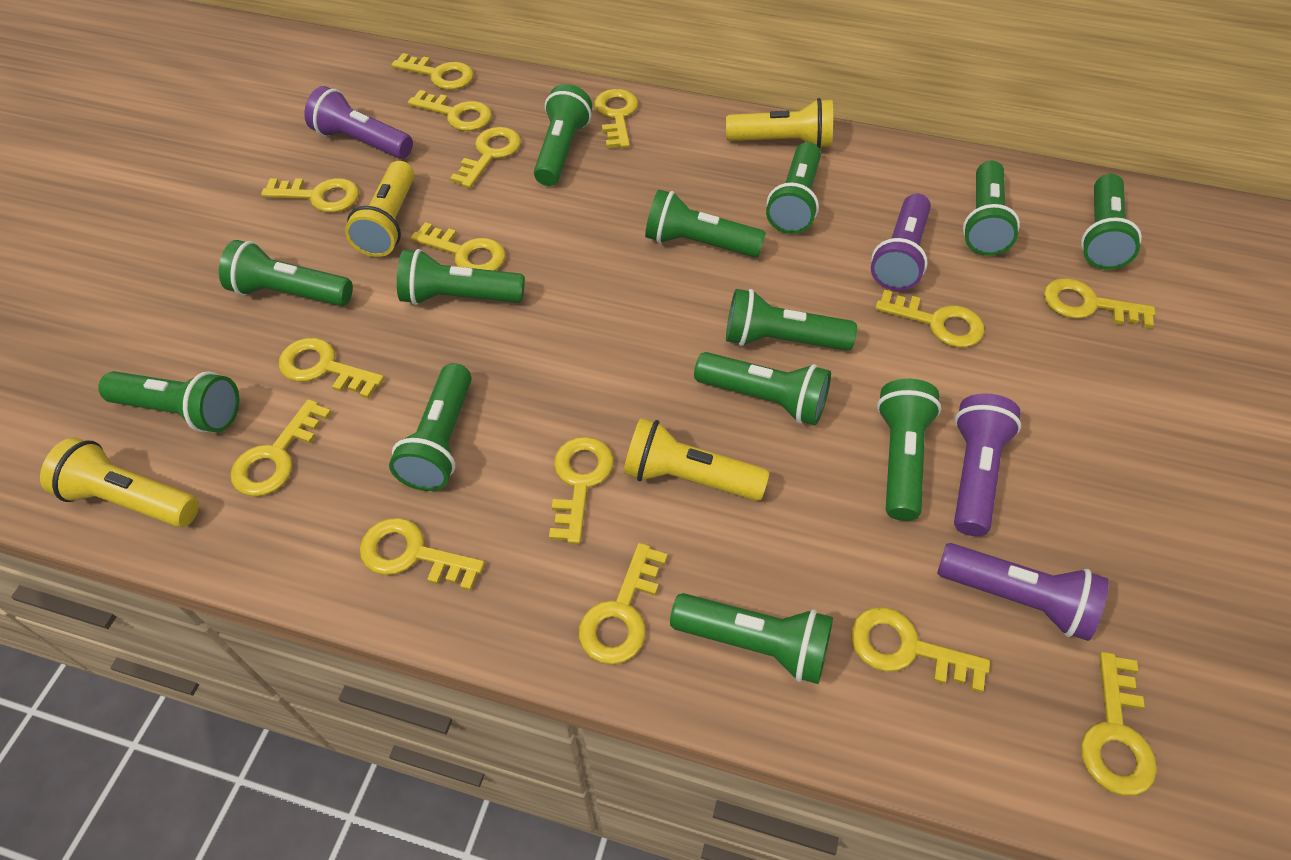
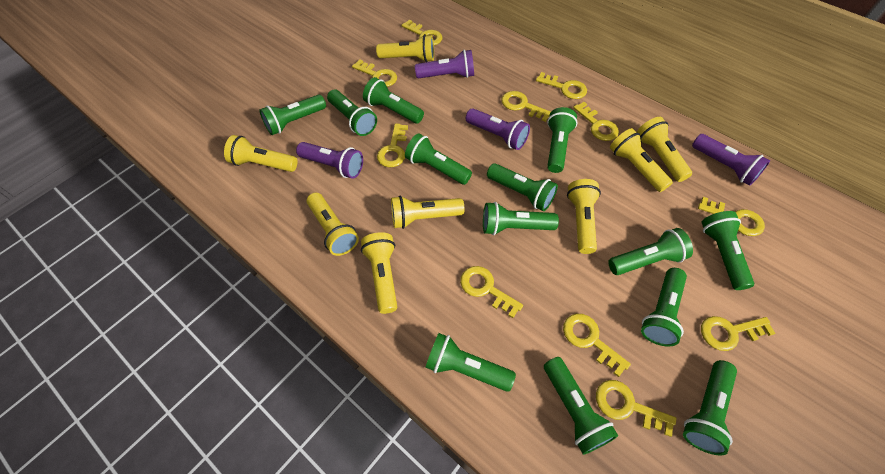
yellow flashlight: 4 -> 8
yellow key: 15 -> 11

